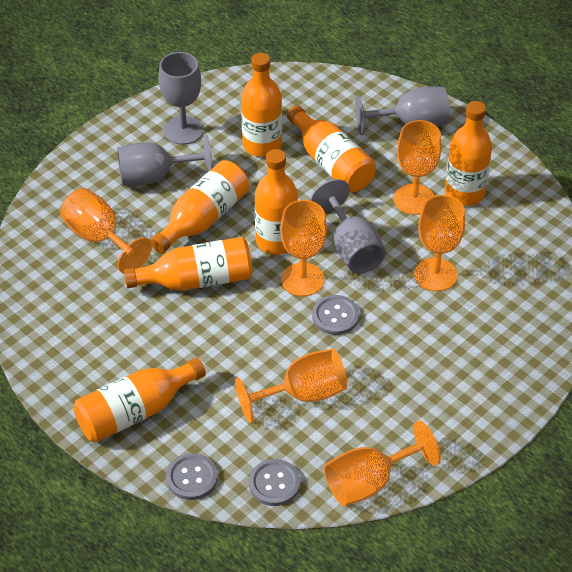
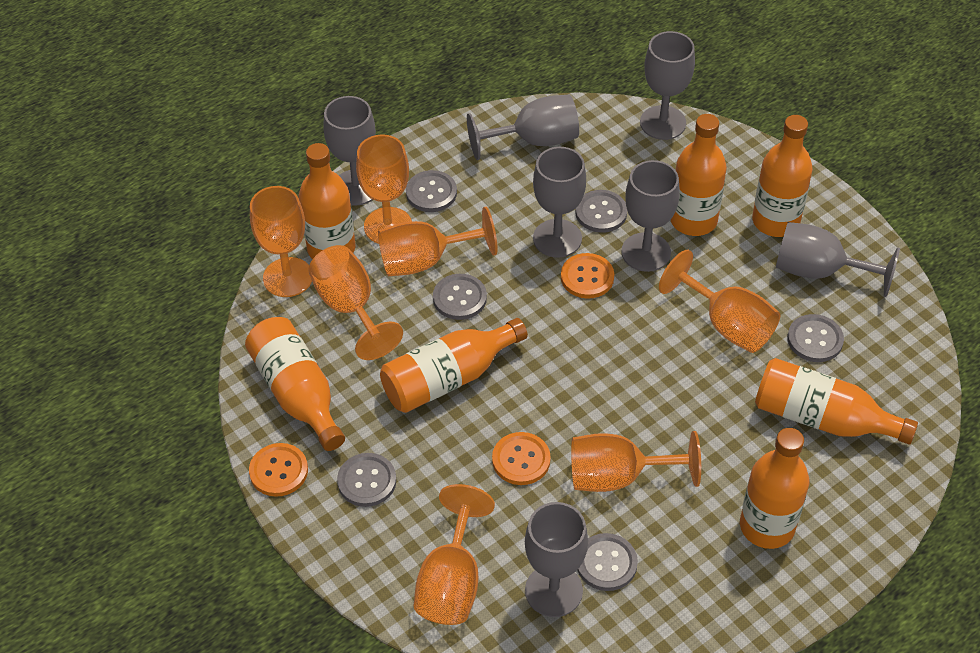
grey button: 3 -> 6
grey goblet: 4 -> 7
orange button: 0 -> 3
orange goblet: 6 -> 7

